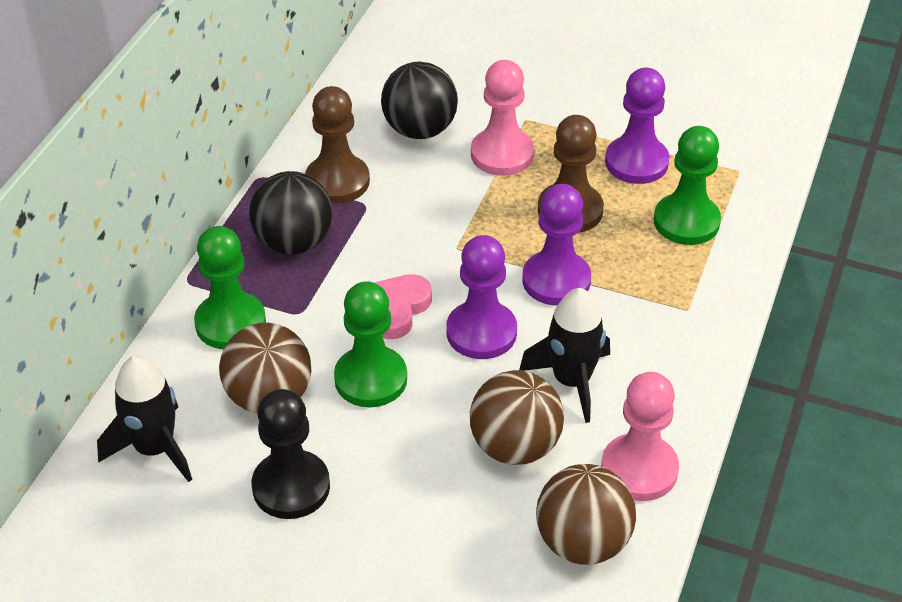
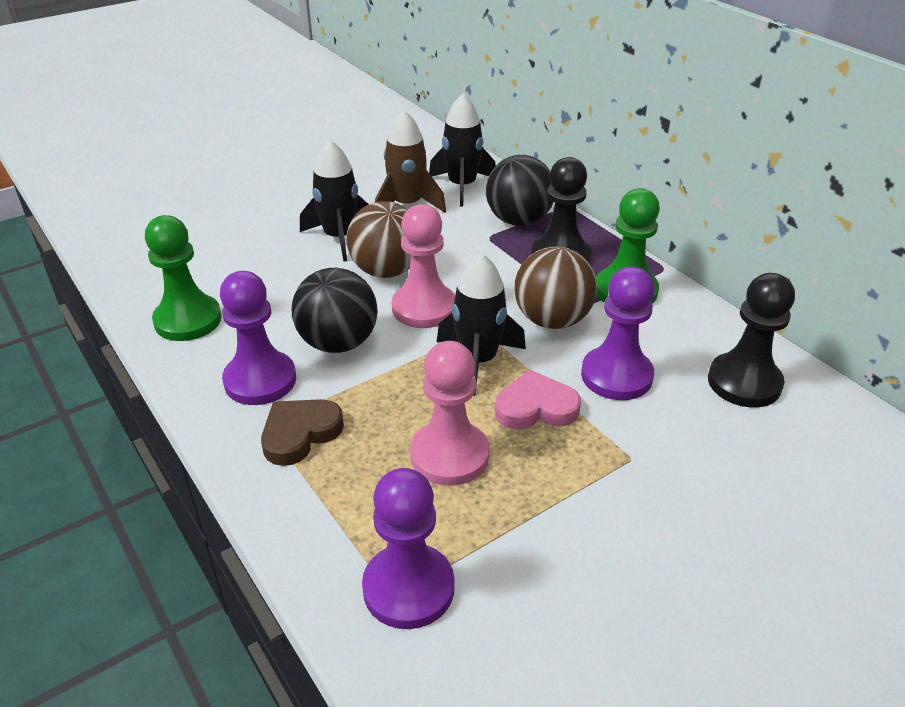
black pawn: 1 -> 2
black rocket: 2 -> 3
brown ball: 3 -> 2
brown heart: 0 -> 1
brown pawn: 2 -> 0
brown rocket: 0 -> 1
green pawn: 3 -> 2

